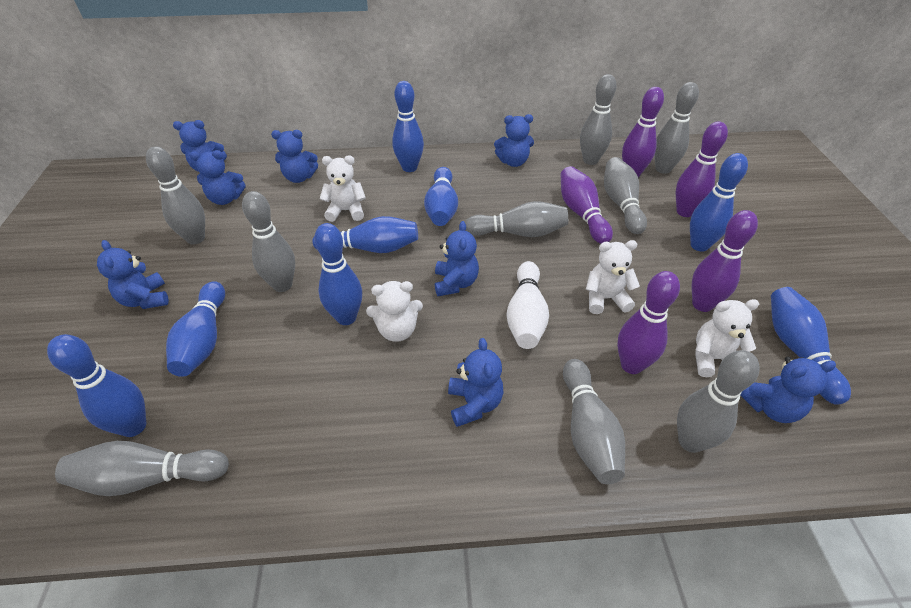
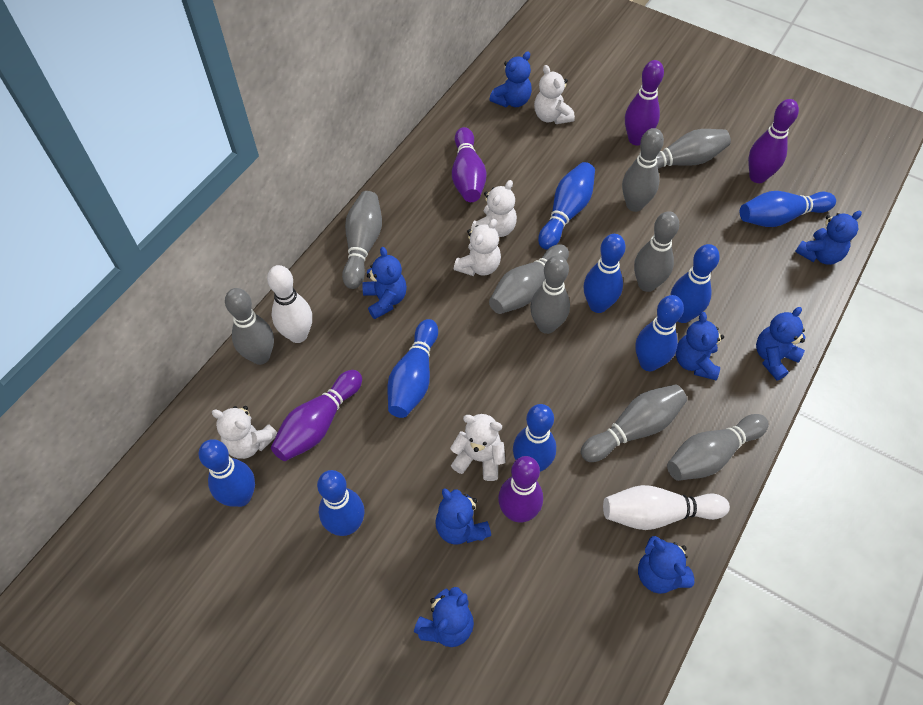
blue bowling pin: 8 -> 9
white bowling pin: 1 -> 2
white teddy bear: 4 -> 5

